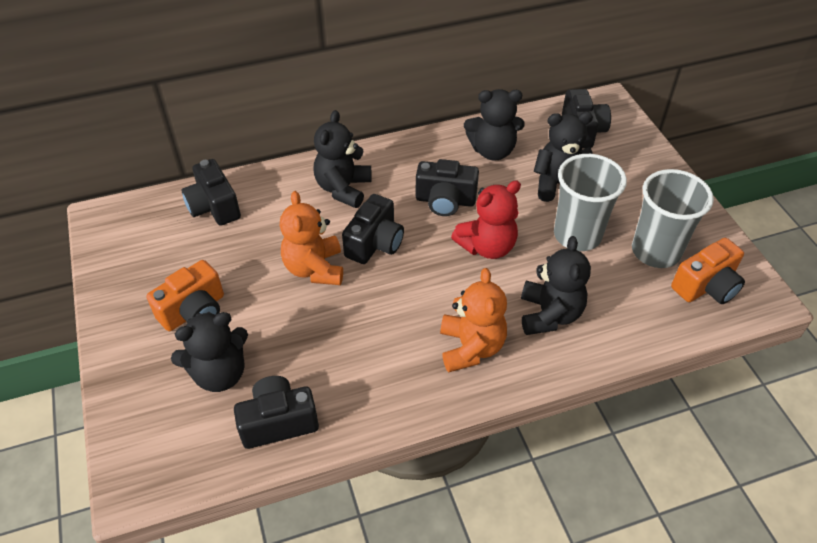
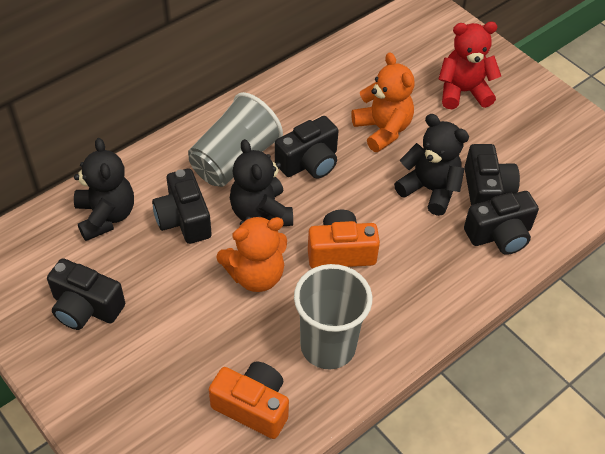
black teddy bear: 5 -> 3

